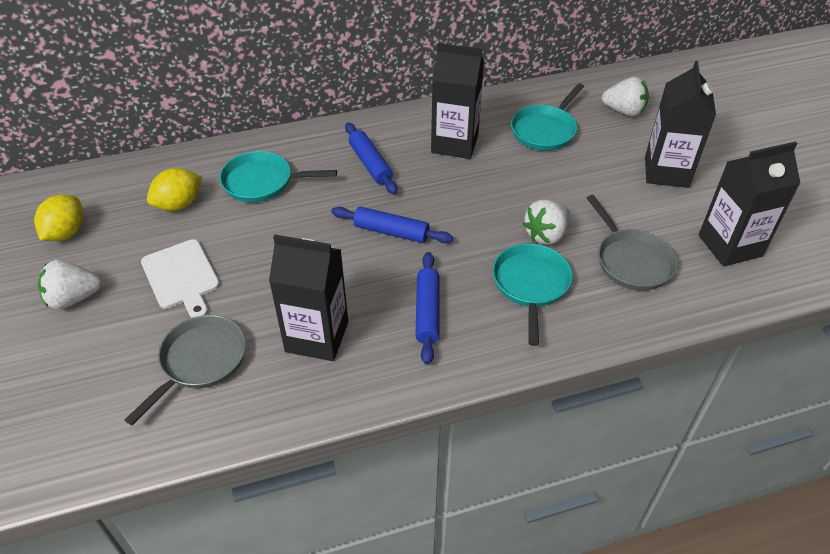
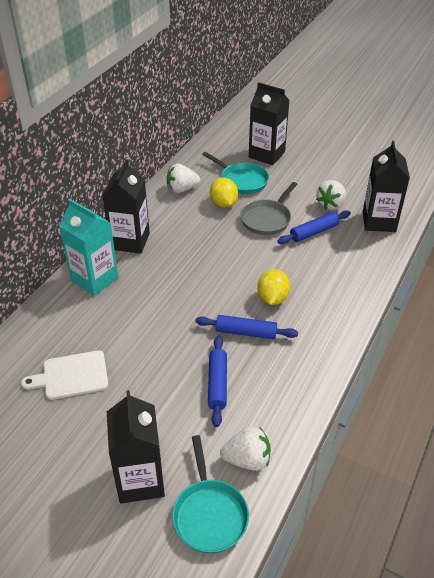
grey pan: 2 -> 1
turquoise carton: 0 -> 1
turquoise pan: 3 -> 2

